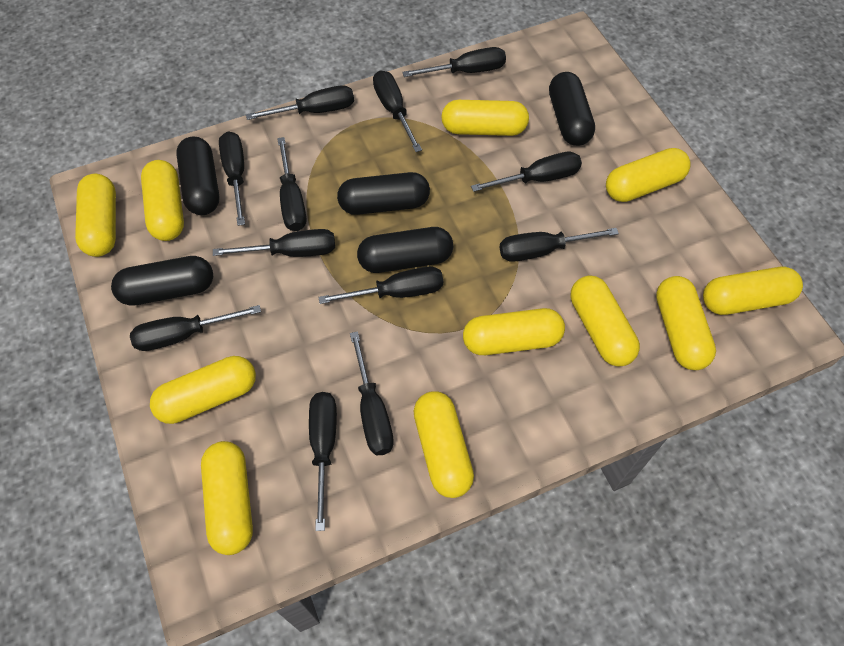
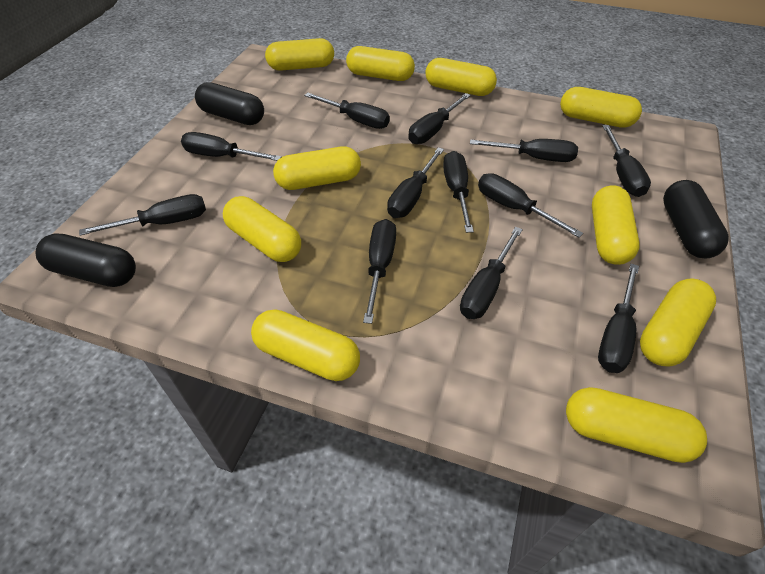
black capsule: 5 -> 3
yellow capsule: 11 -> 10

